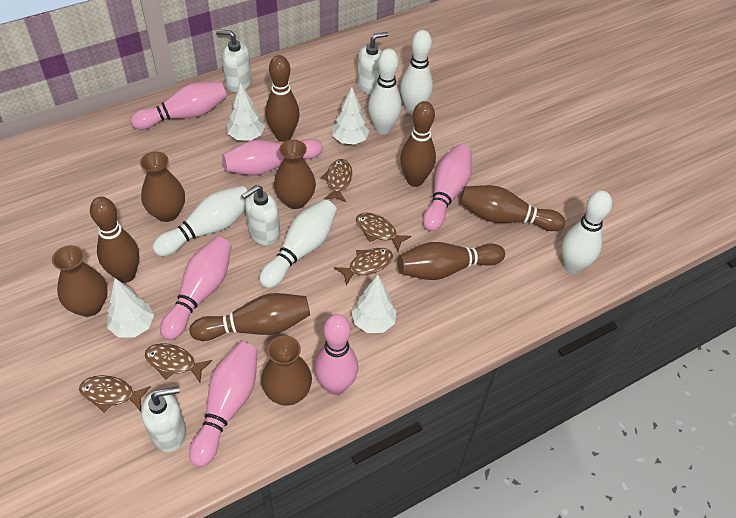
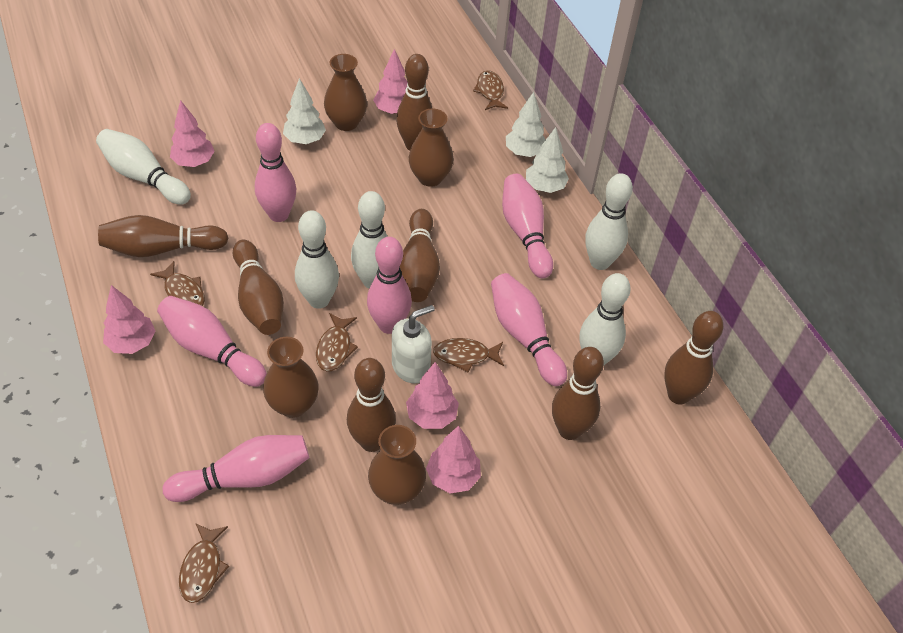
brown bowling pin: 6 -> 7
pink tree: 0 -> 5
white soap dispenser: 4 -> 1
white tree: 4 -> 3

